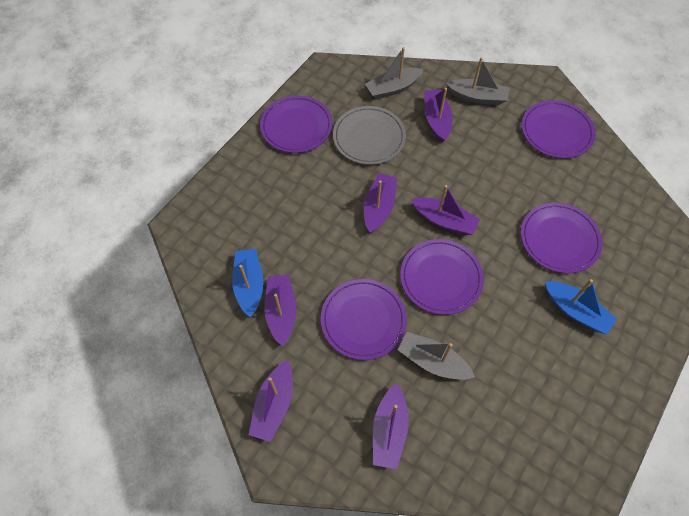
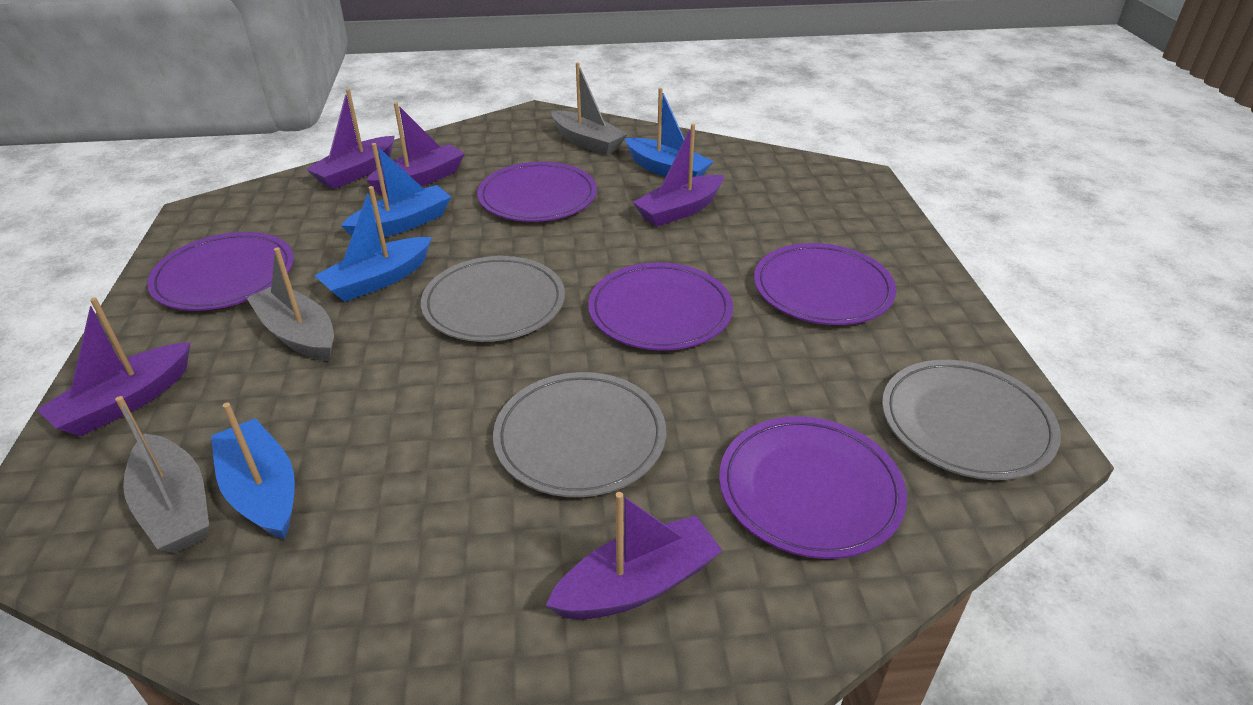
blue boat: 2 -> 4
grey plate: 1 -> 3
purple boat: 6 -> 5

